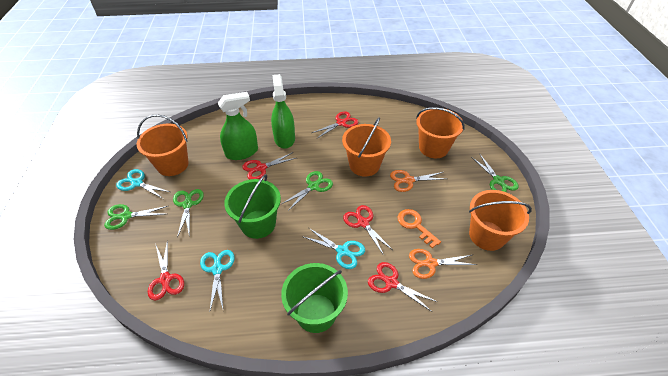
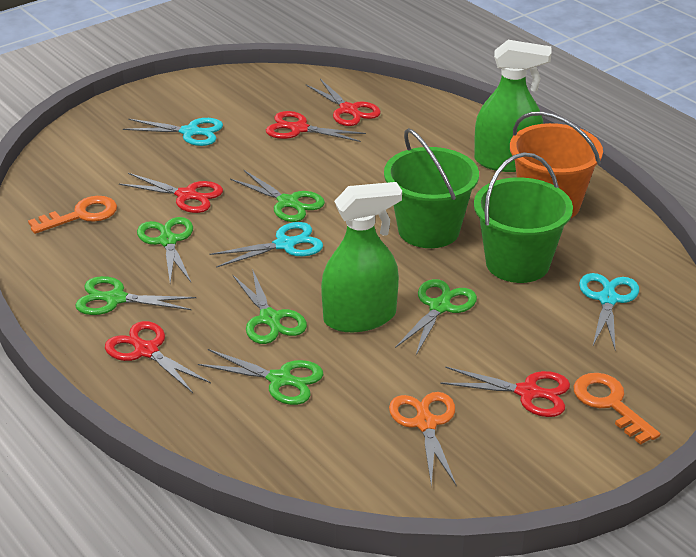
green scissors: 4 -> 6
orange bucket: 4 -> 1
orange key: 1 -> 2
orange scissors: 2 -> 1

